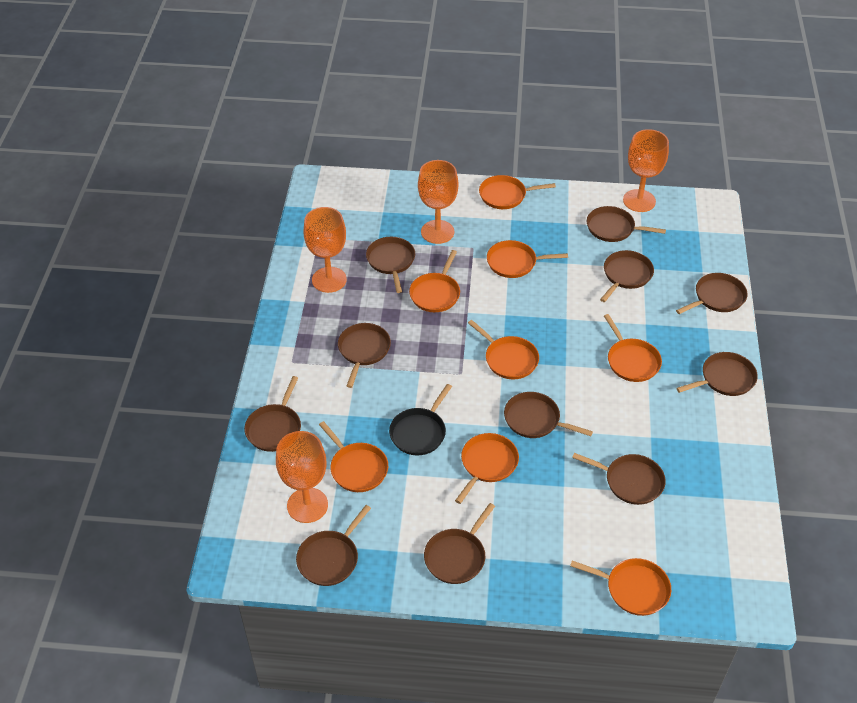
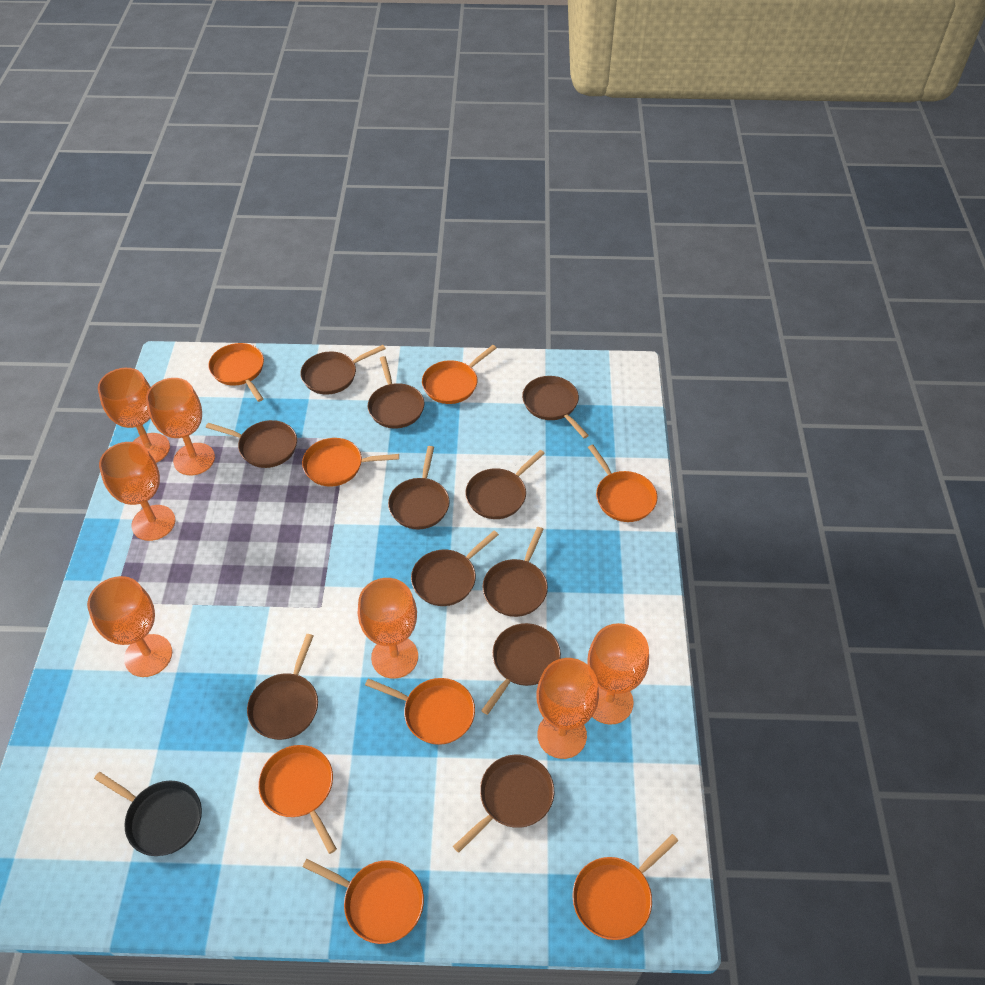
orange goblet: 4 -> 7

